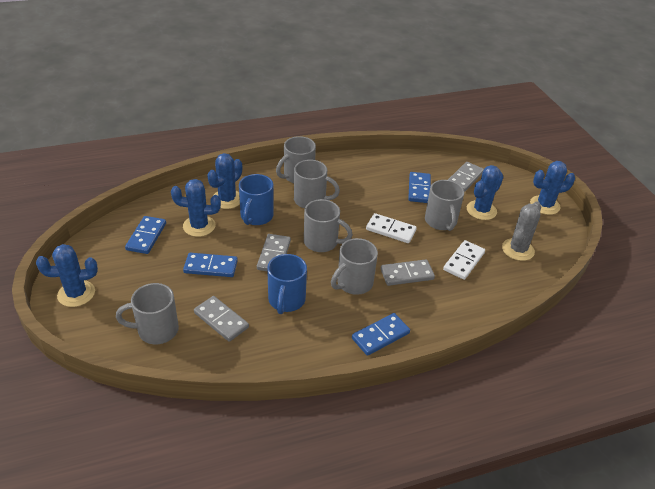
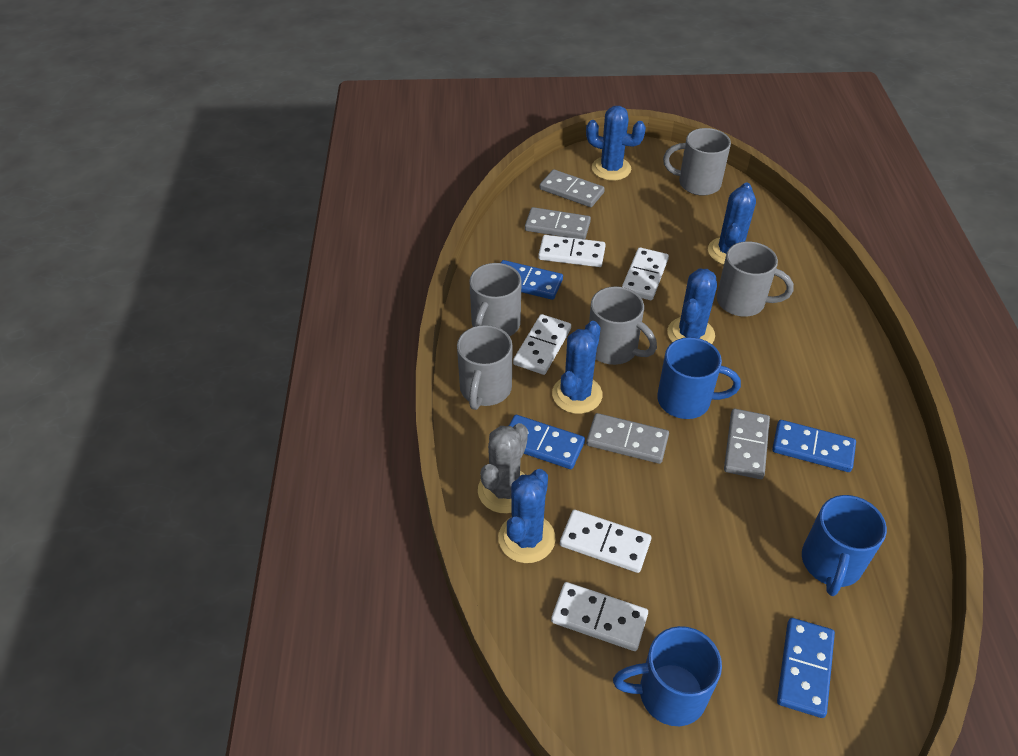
blue mug: 2 -> 3
grey mug: 6 -> 5
white domino: 2 -> 5

